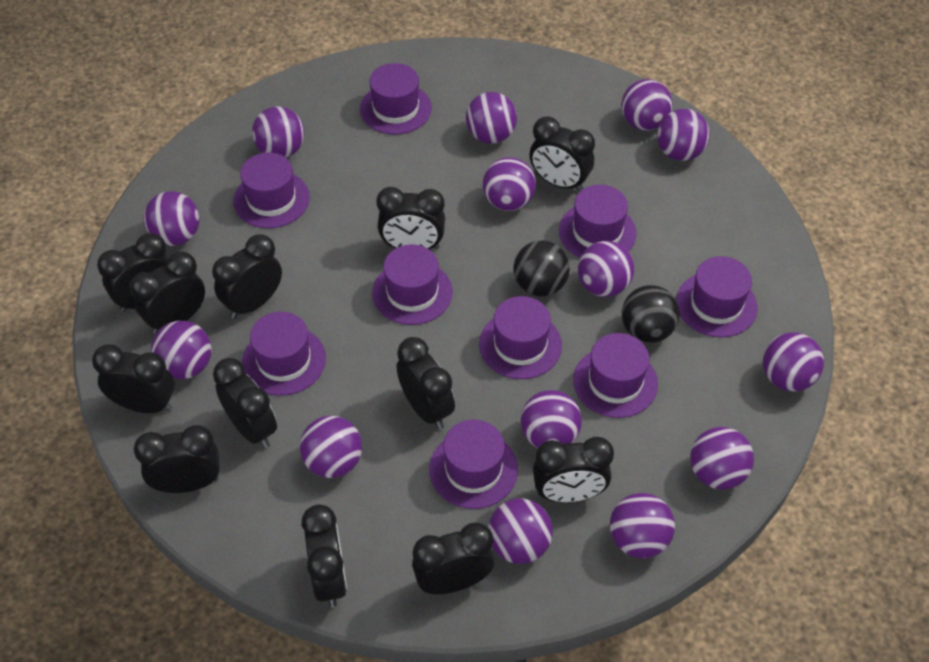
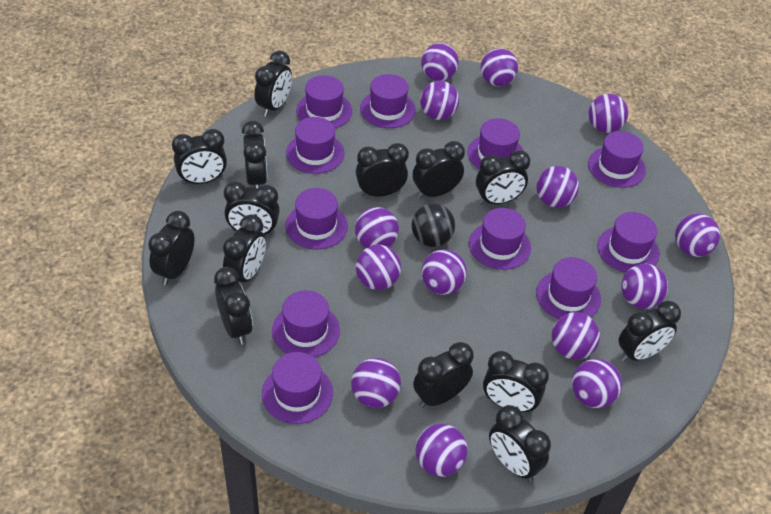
black ball: 2 -> 1
black clock: 12 -> 14
purple hat: 9 -> 11

